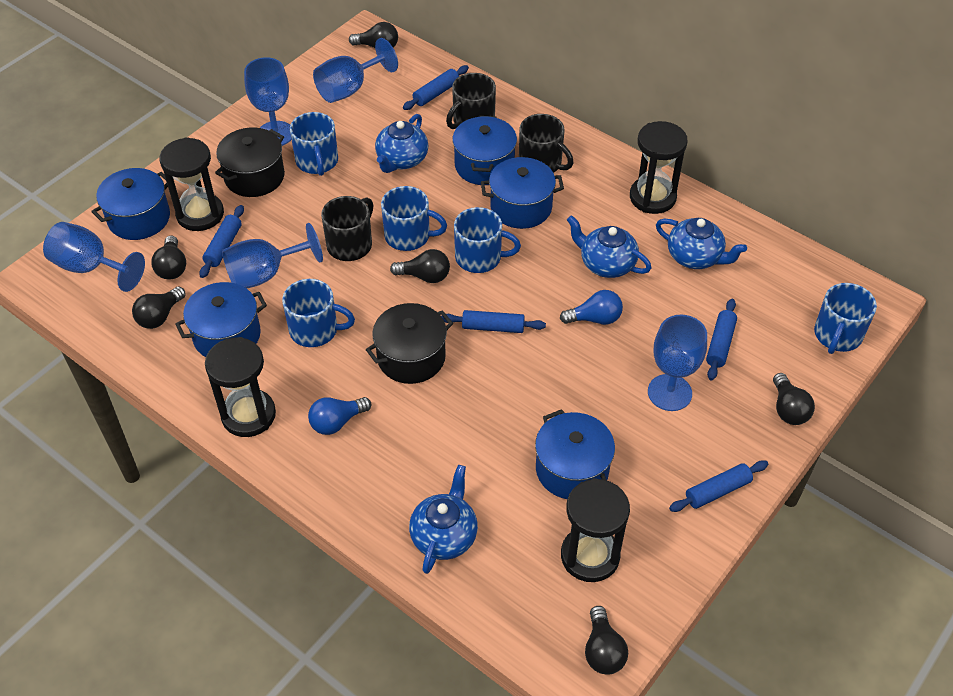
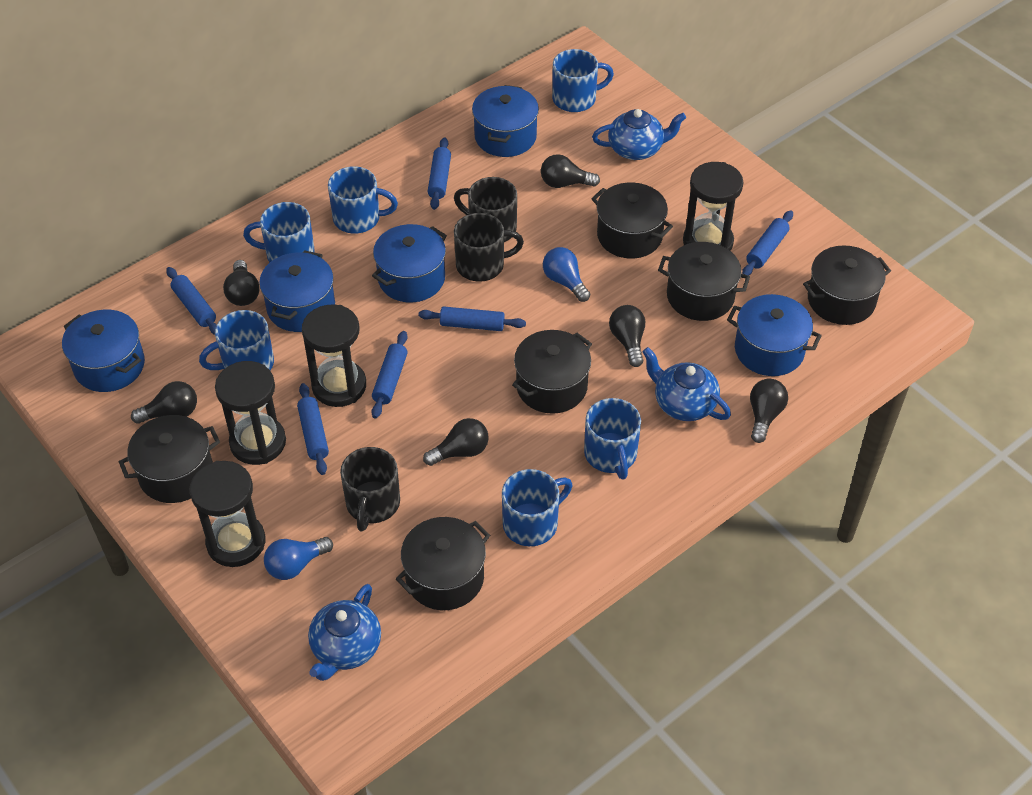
black pot: 2 -> 6
blue goblet: 5 -> 0
blue mug: 5 -> 6
blue rolling pin: 5 -> 6
blue teapot: 4 -> 3

